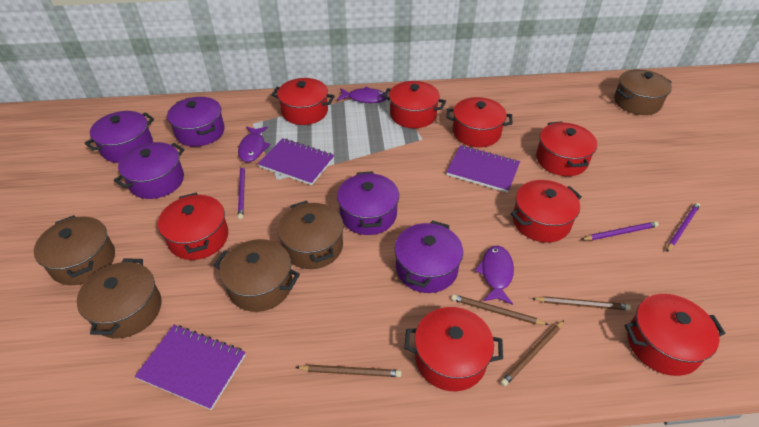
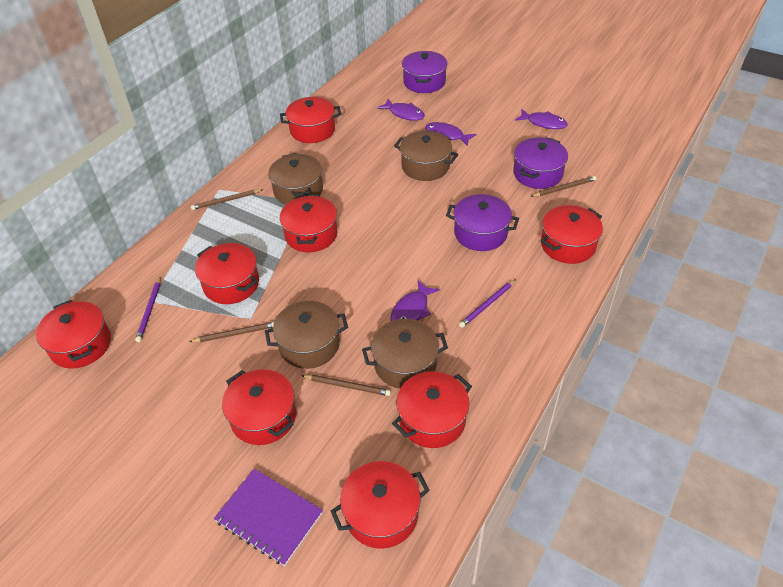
brown pot: 5 -> 4
purple fish: 3 -> 4
purple notebook: 3 -> 1
purple pencil: 3 -> 2
purple pot: 5 -> 3

